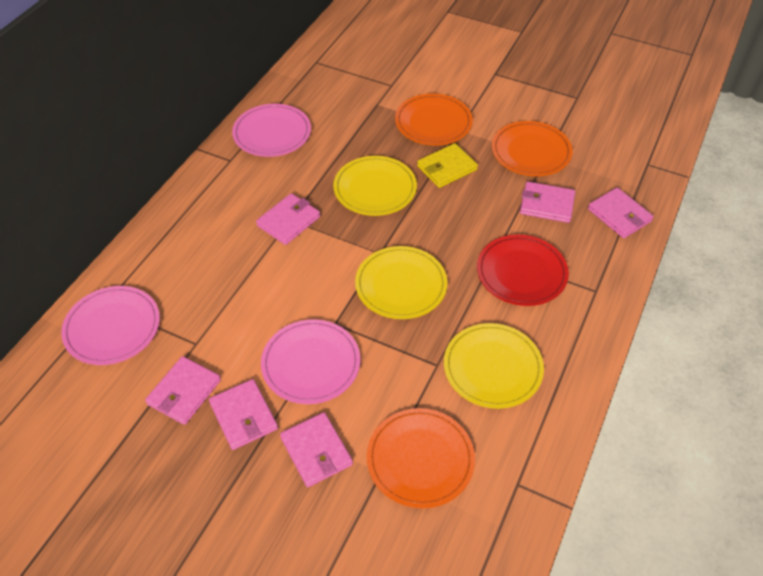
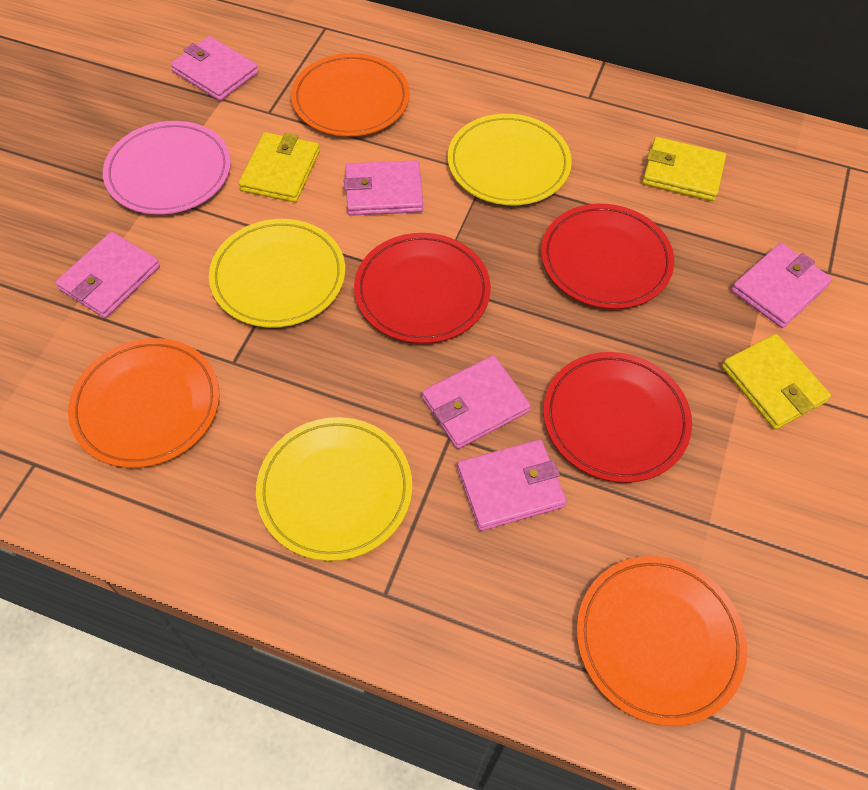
pink plate: 3 -> 1
red plate: 1 -> 3
yellow wallet: 1 -> 3

